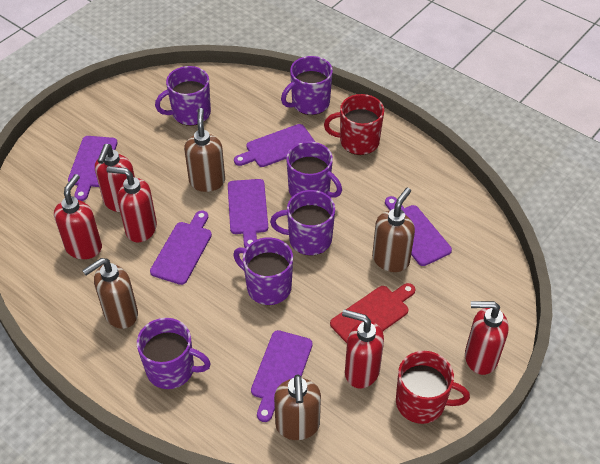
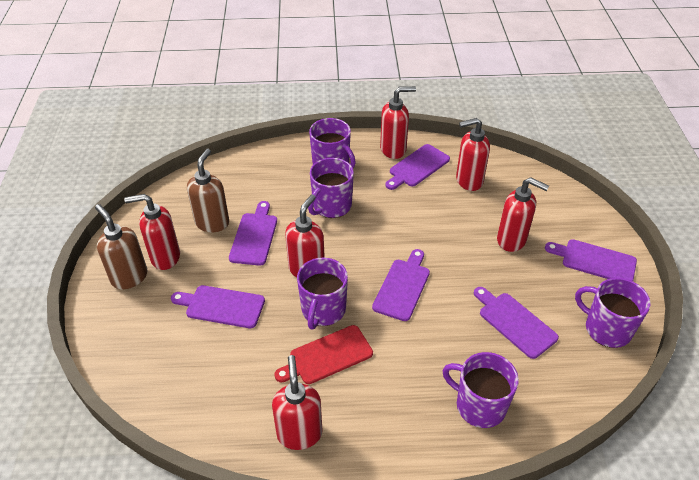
brown soap dispenser: 4 -> 2
purple mug: 6 -> 5
red mug: 2 -> 0
red soap dispenser: 5 -> 6

